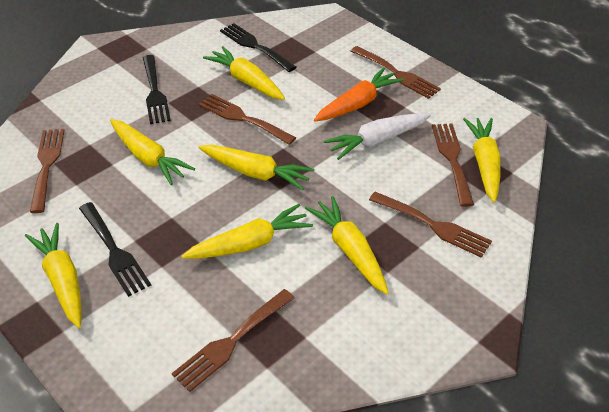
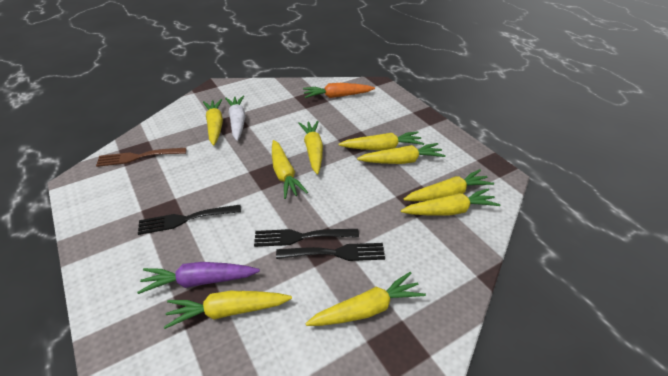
brown fork: 6 -> 1
purple carrot: 0 -> 1
yellow carrot: 7 -> 9

